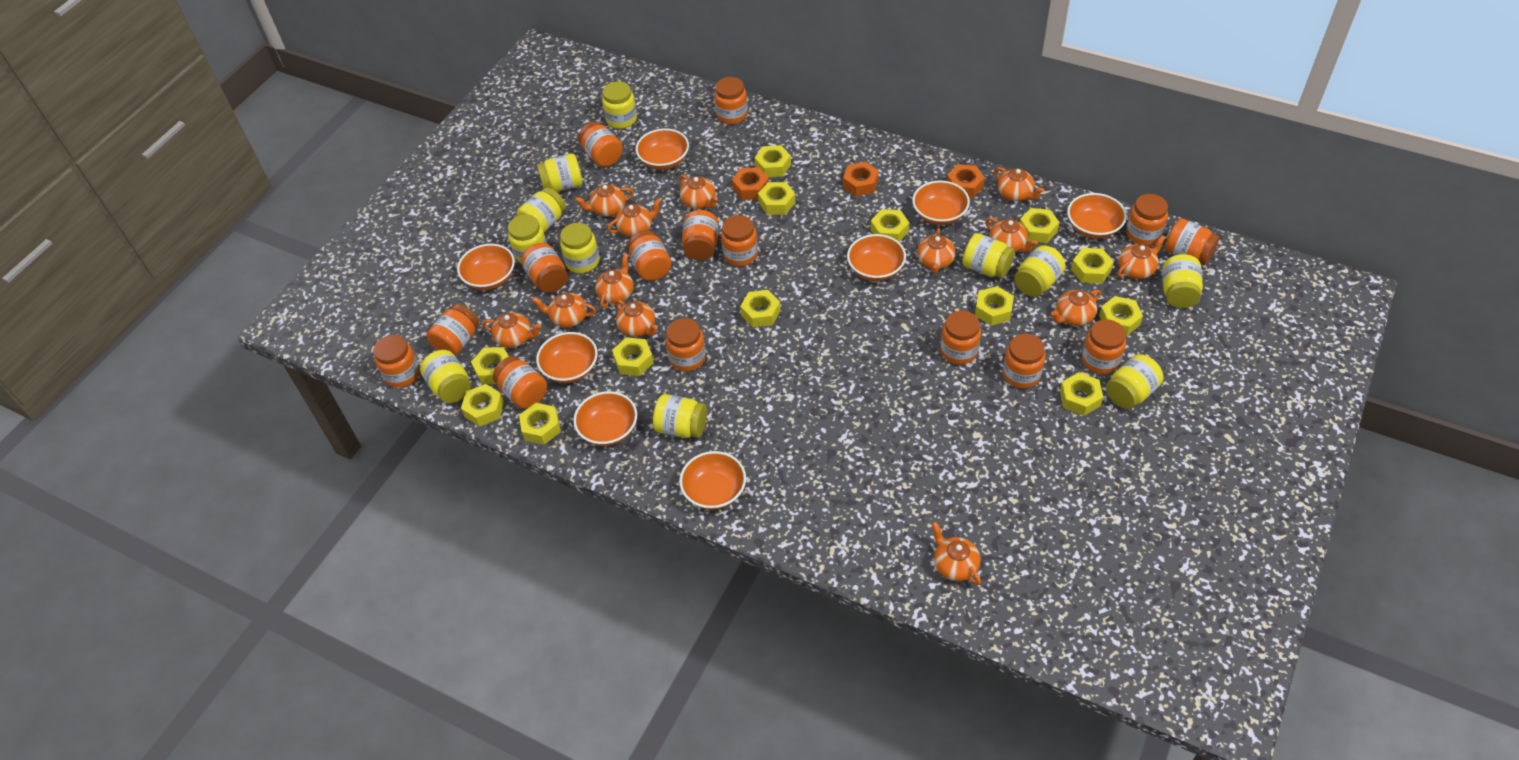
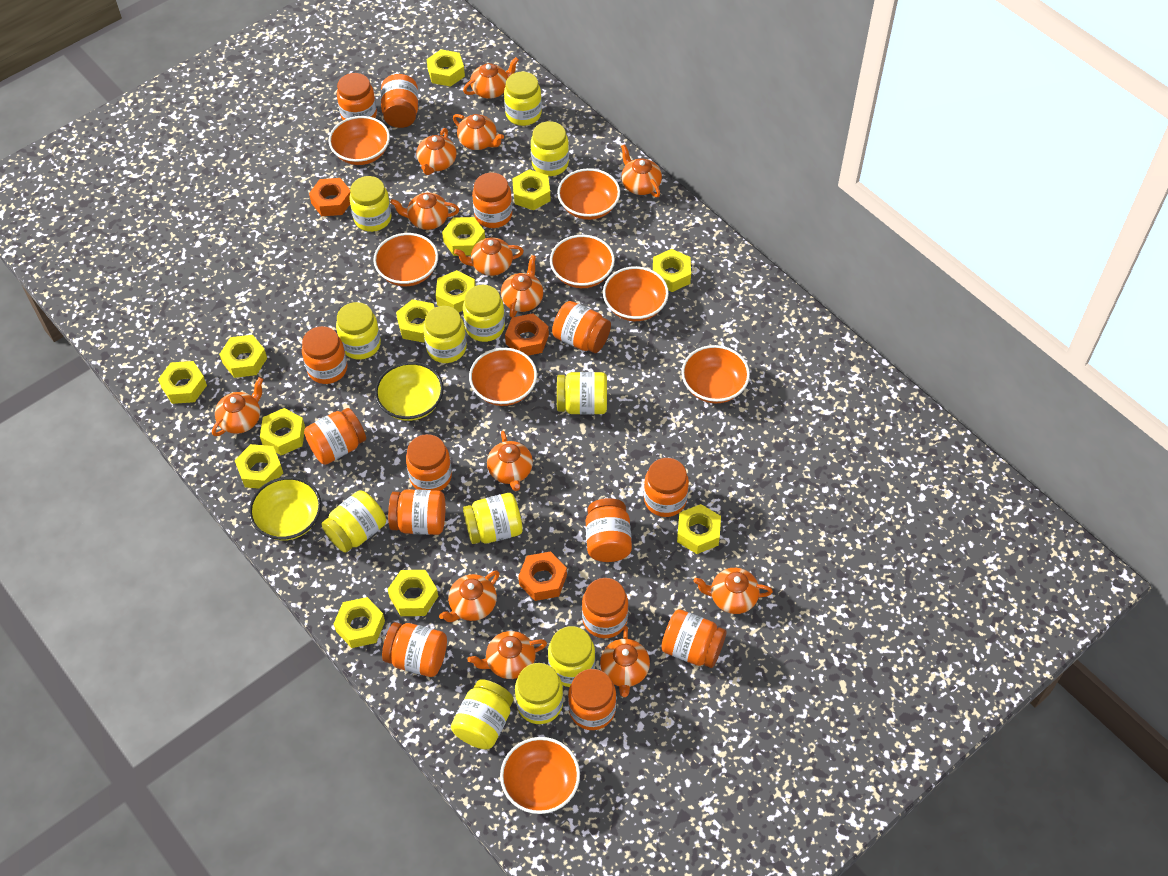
orange jar: 15 -> 14
yellow bowl: 0 -> 2
yellow jar: 11 -> 12

